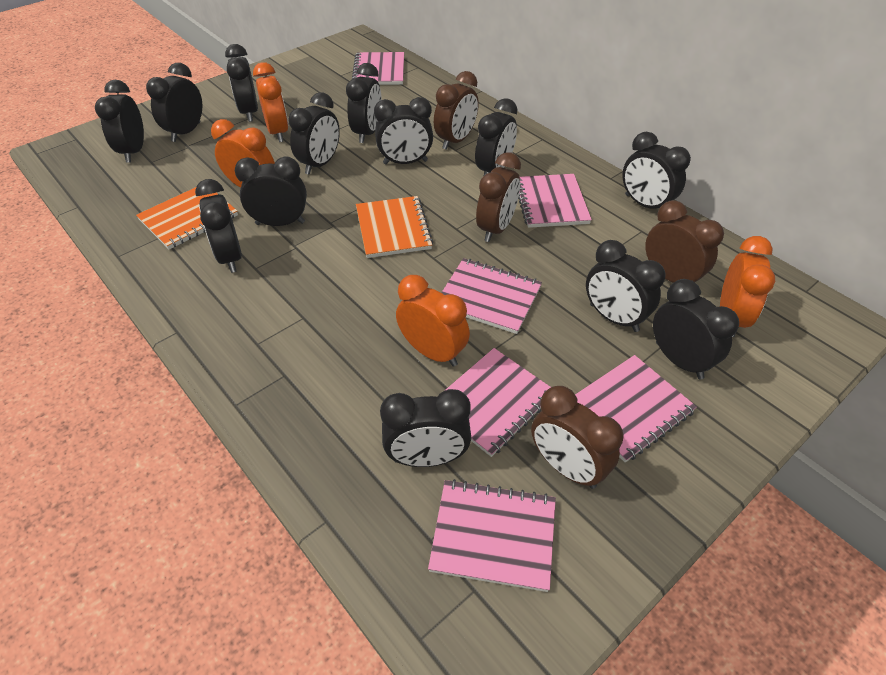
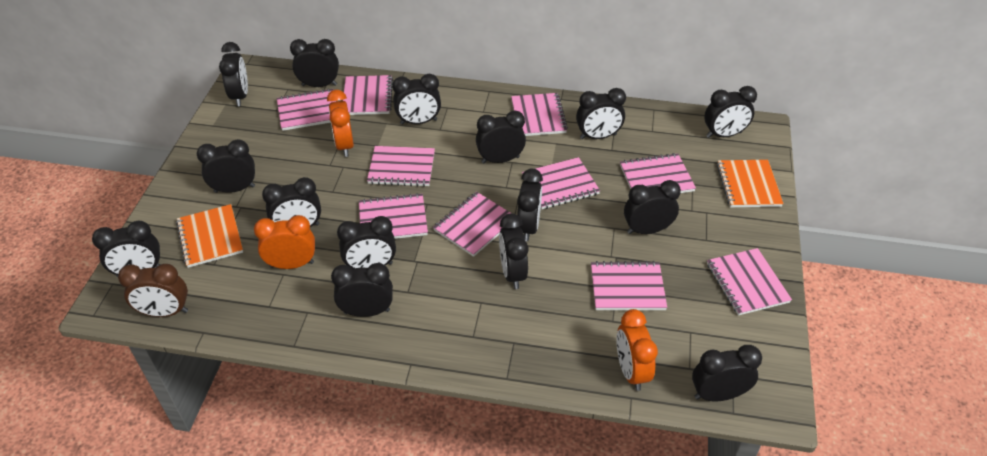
black clock: 13 -> 15
brown clock: 4 -> 1
orange clock: 4 -> 3
pink notebook: 6 -> 10

